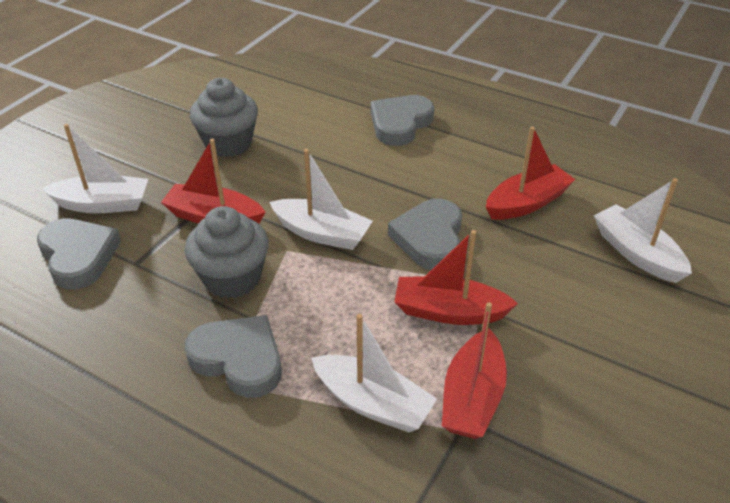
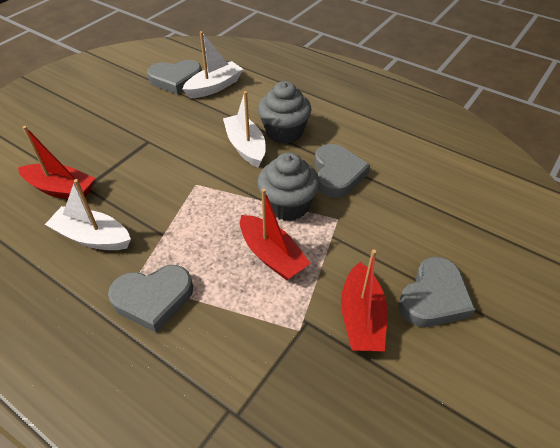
red boat: 4 -> 3
white boat: 4 -> 3

